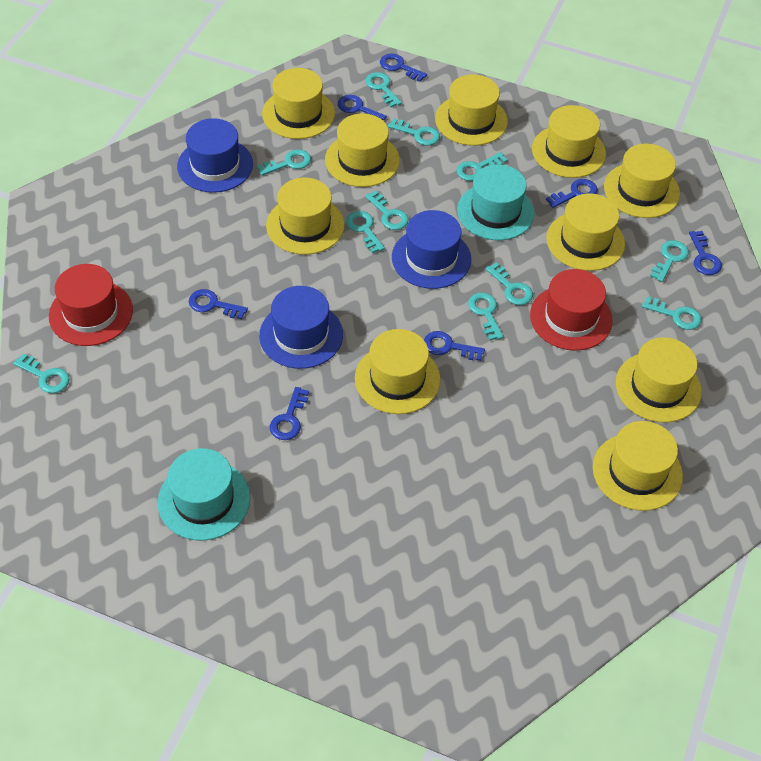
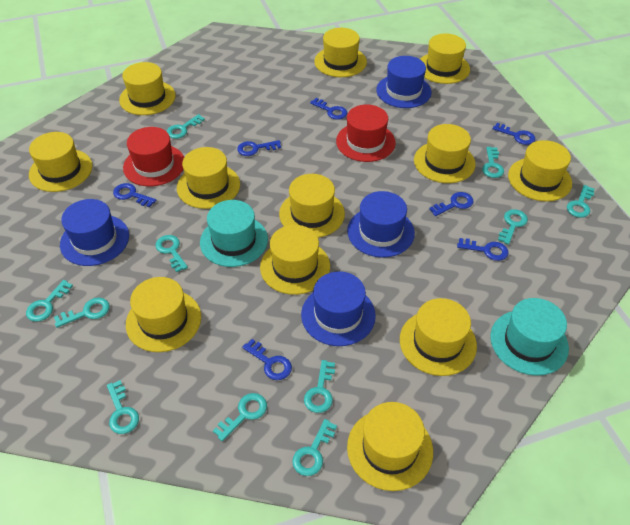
blue hat: 3 -> 4
yellow hat: 10 -> 12

